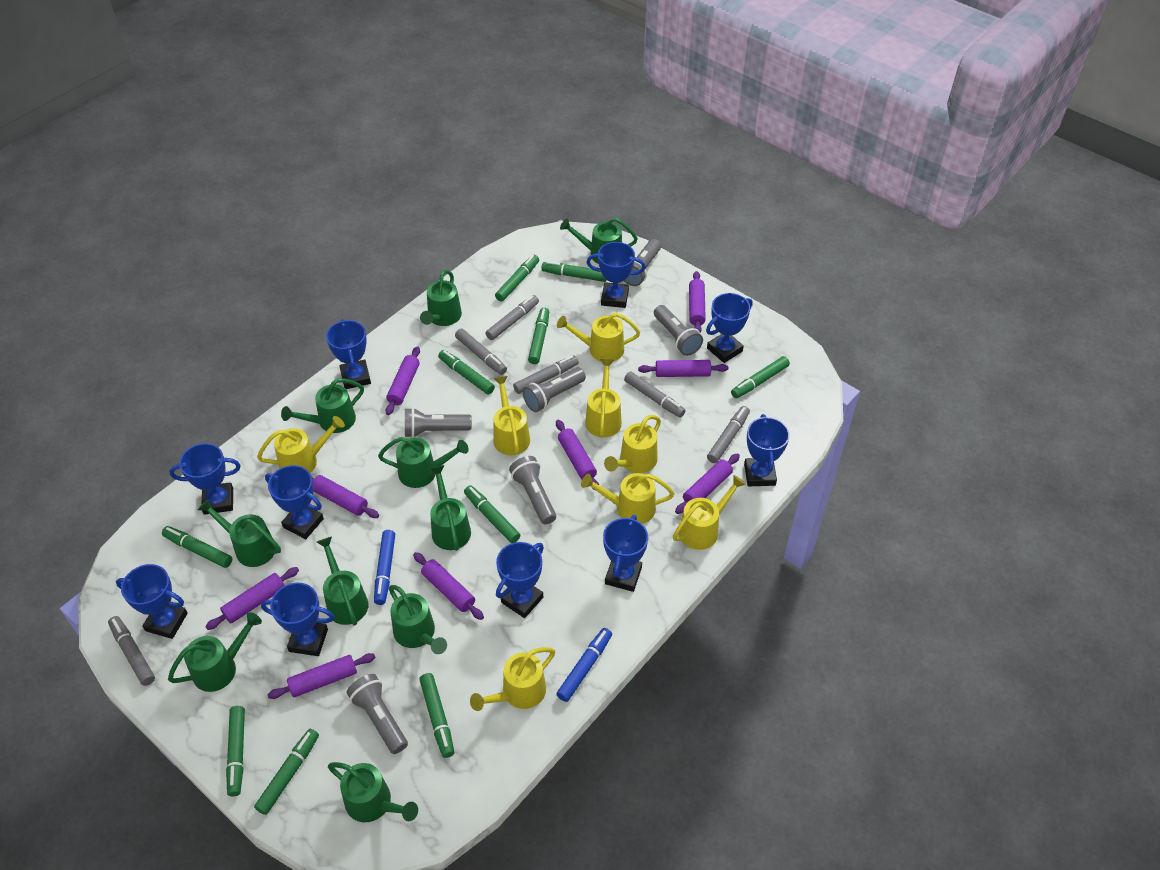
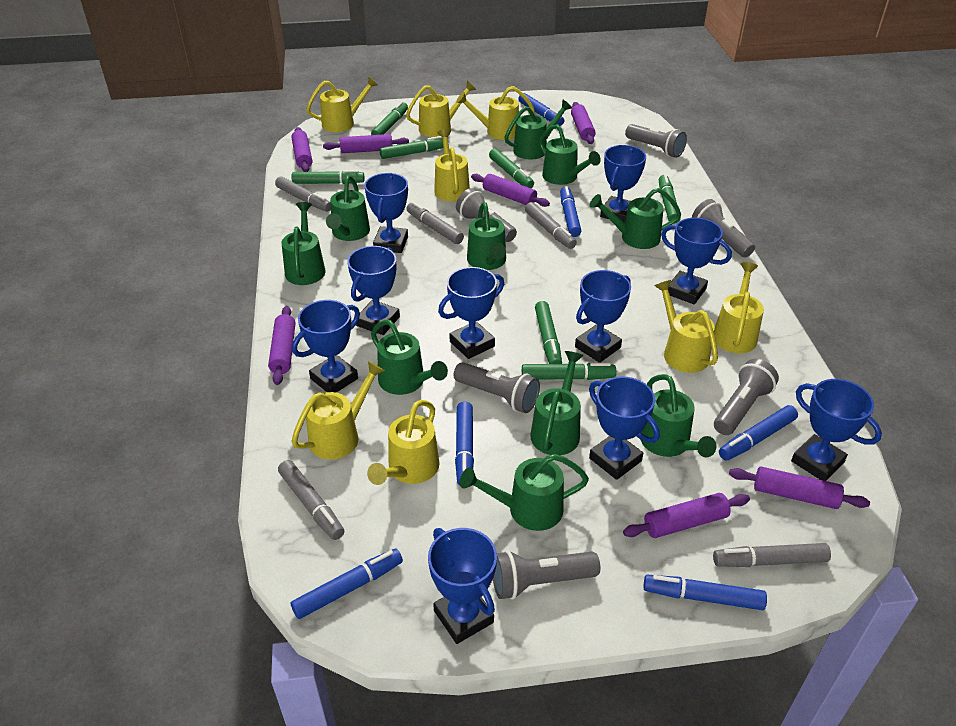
blue marker: 2 -> 6
green marker: 10 -> 7
grey marker: 6 -> 5
purple rolling pin: 9 -> 7

